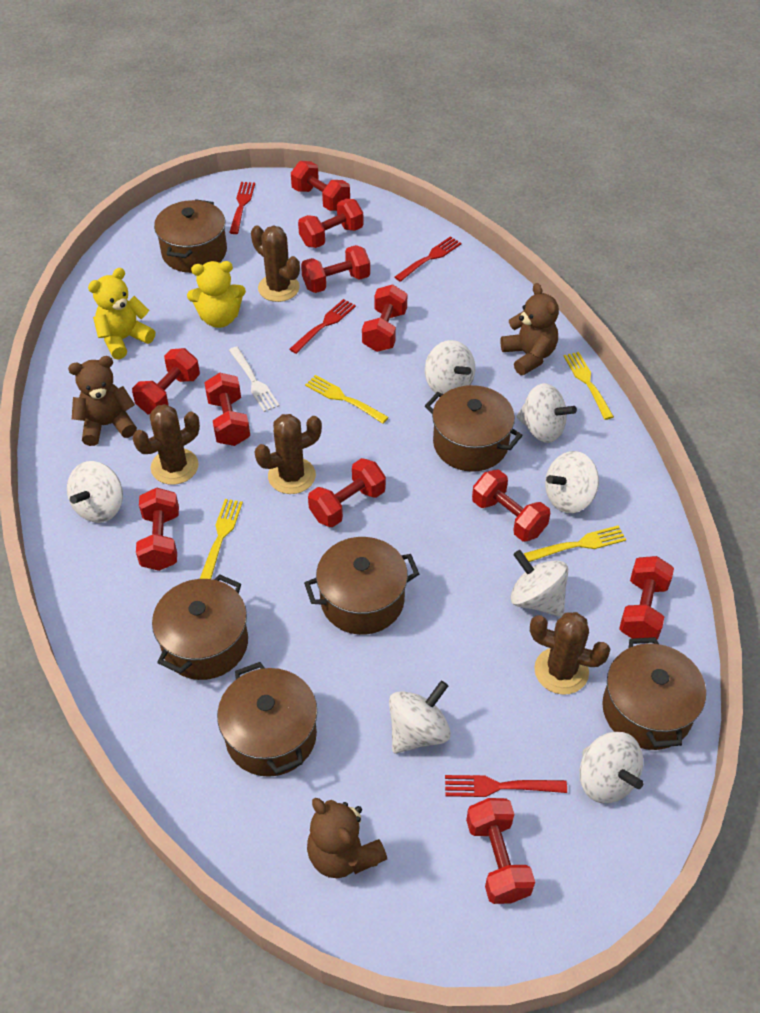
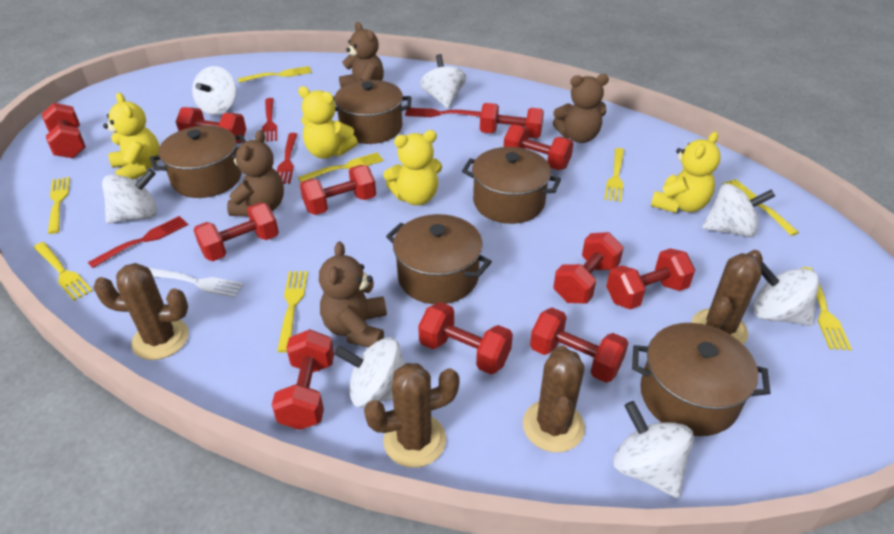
brown pot: 6 -> 5
brown teddy bear: 3 -> 4
yellow fork: 4 -> 8
yellow teddy bear: 2 -> 4

